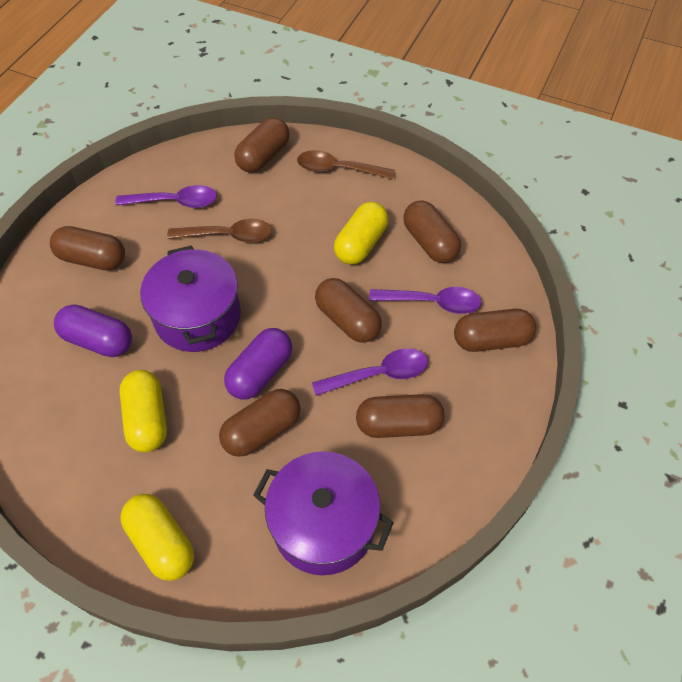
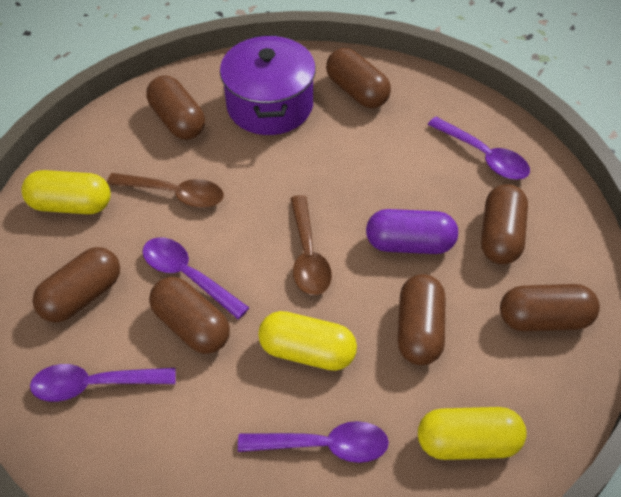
purple capsule: 2 -> 1
purple pot: 2 -> 1
purple spoon: 3 -> 4

